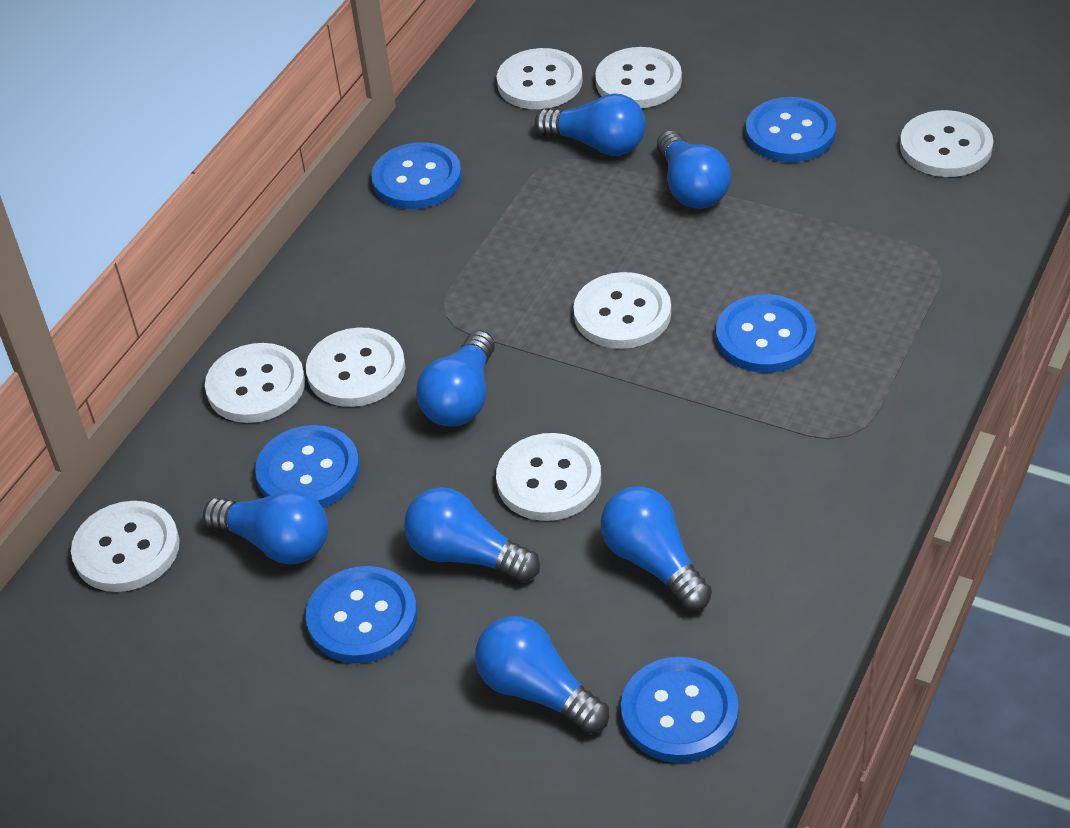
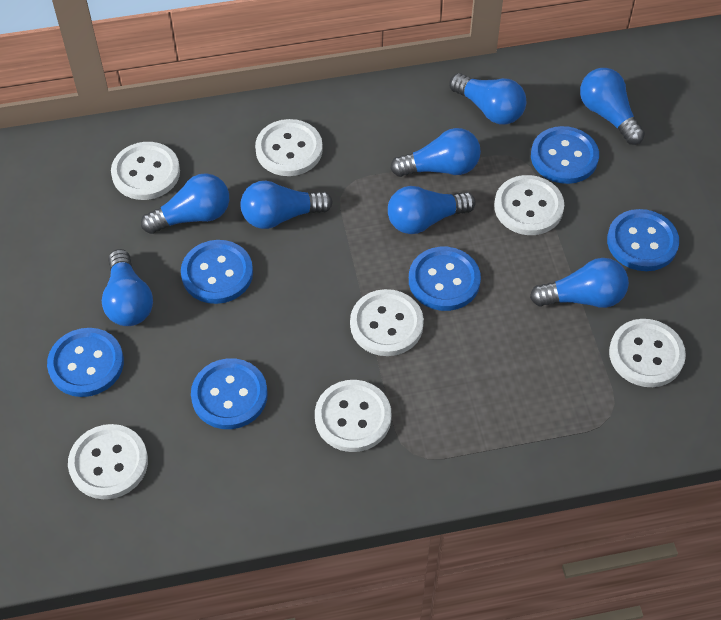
blue light bulb: 7 -> 8
white button: 8 -> 7

